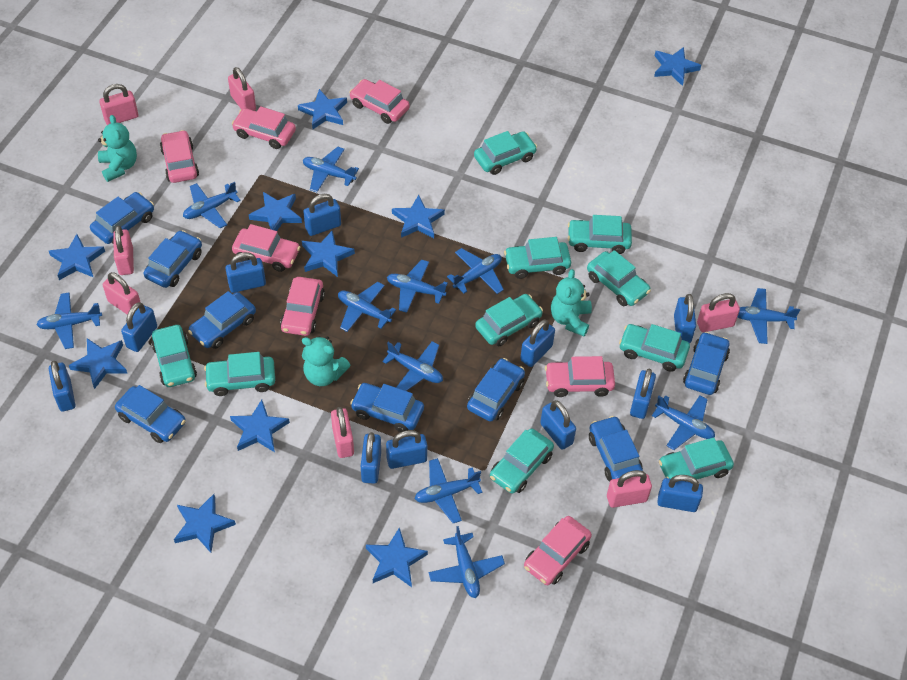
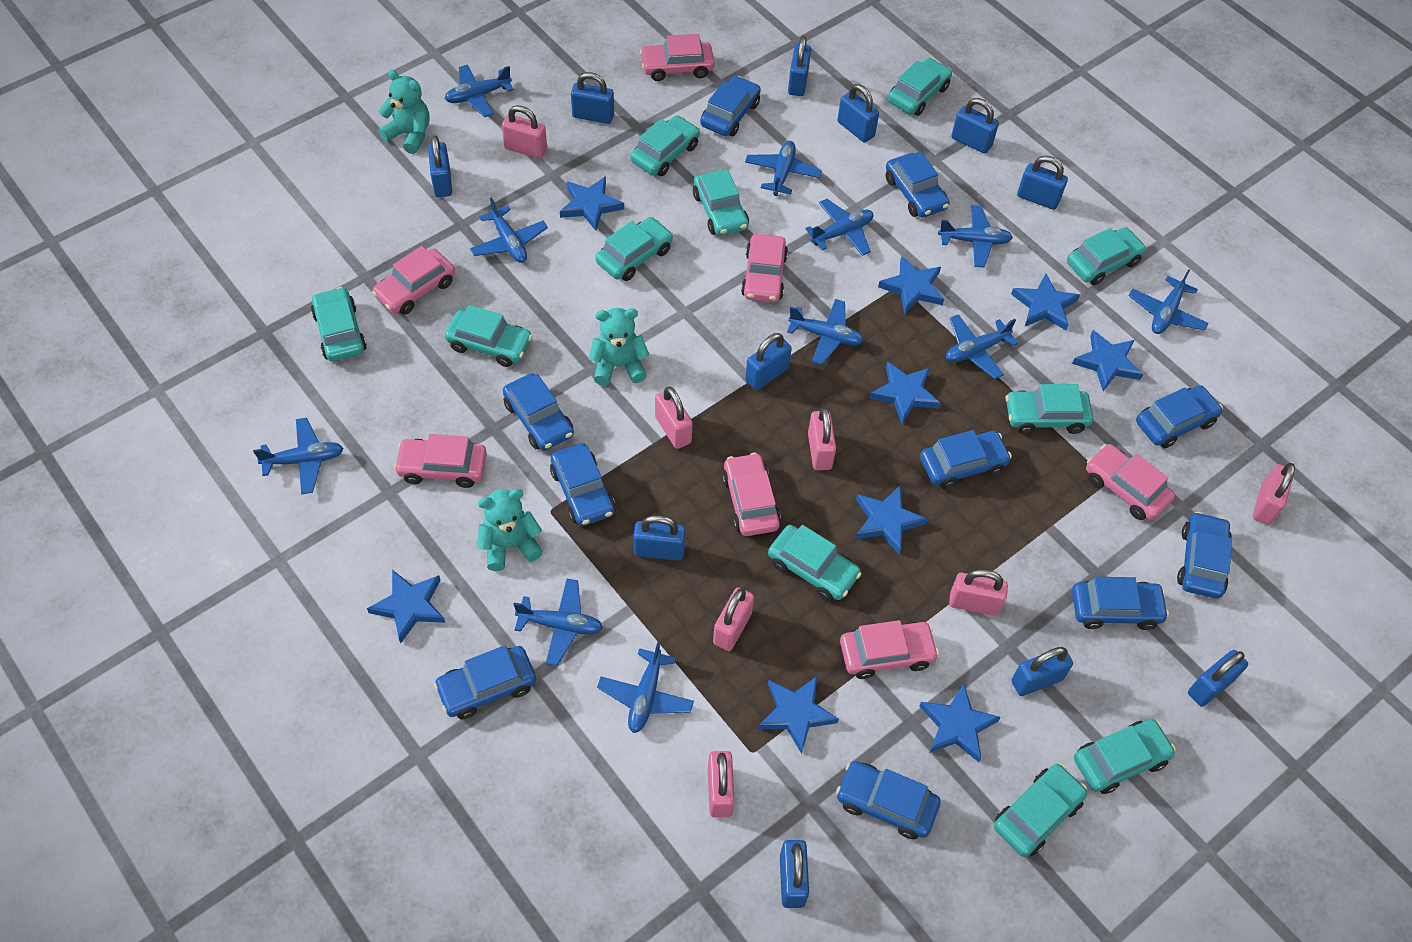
blue car: 8 -> 10
blue star: 10 -> 9
turquoise car: 10 -> 11

